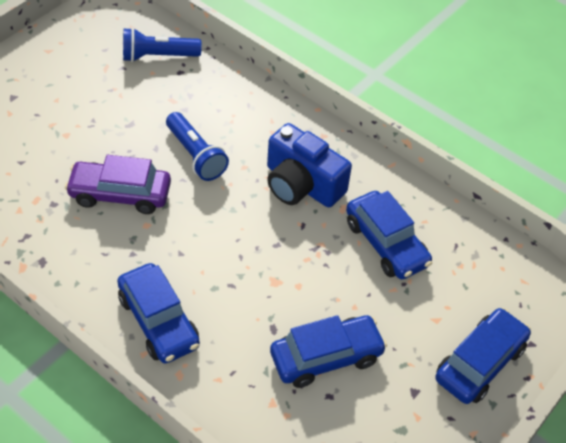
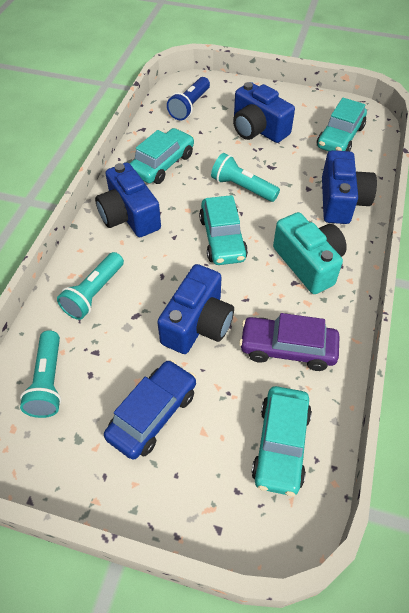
blue camera: 1 -> 4
blue car: 4 -> 1
blue flashlight: 2 -> 1
turquoise camera: 0 -> 1
turquoise car: 0 -> 4
turquoise flashlight: 0 -> 3

